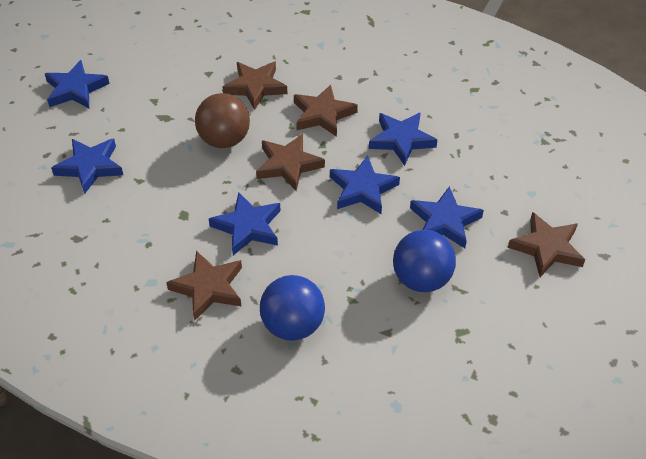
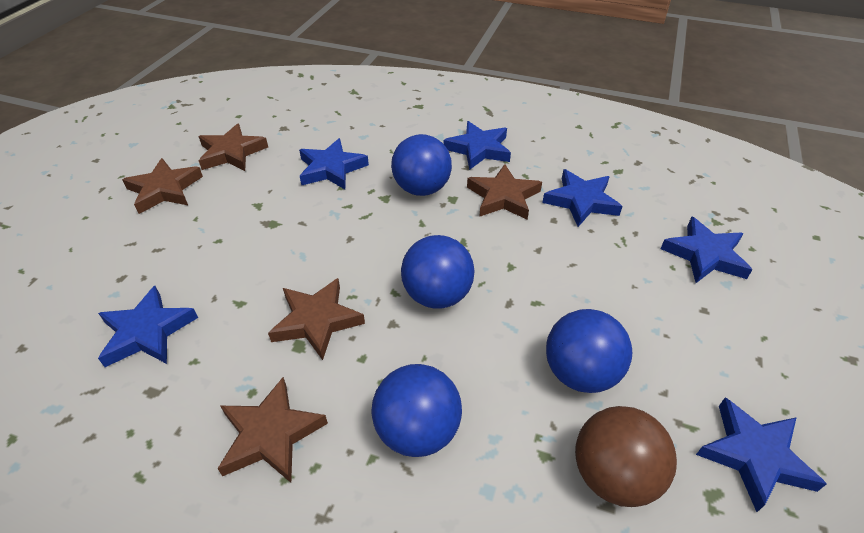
blue ball: 2 -> 4

